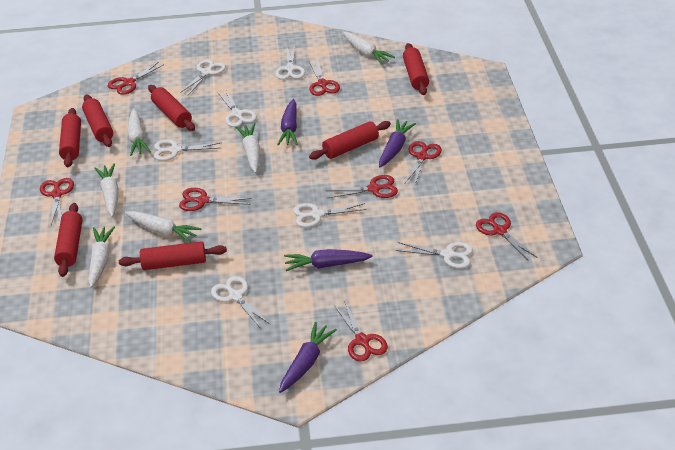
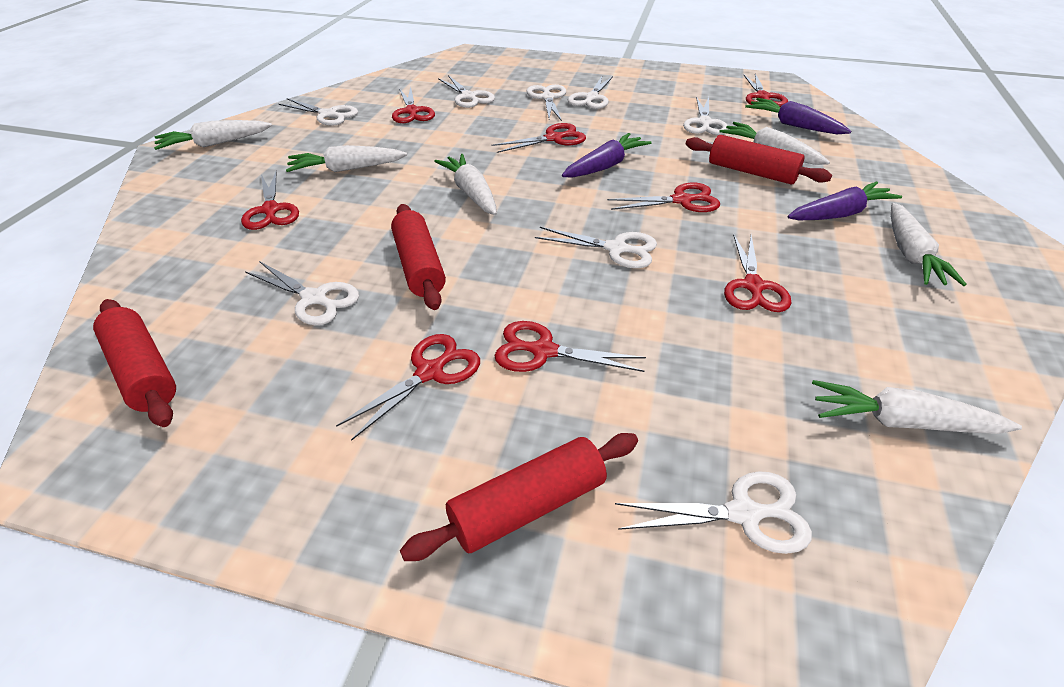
purple carrot: 4 -> 3
red rolling pin: 7 -> 4
white scissors: 7 -> 8

